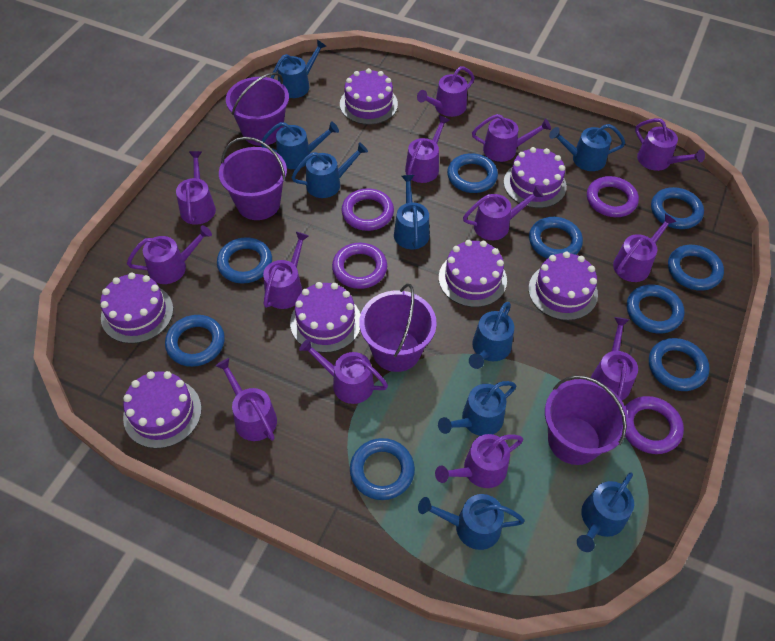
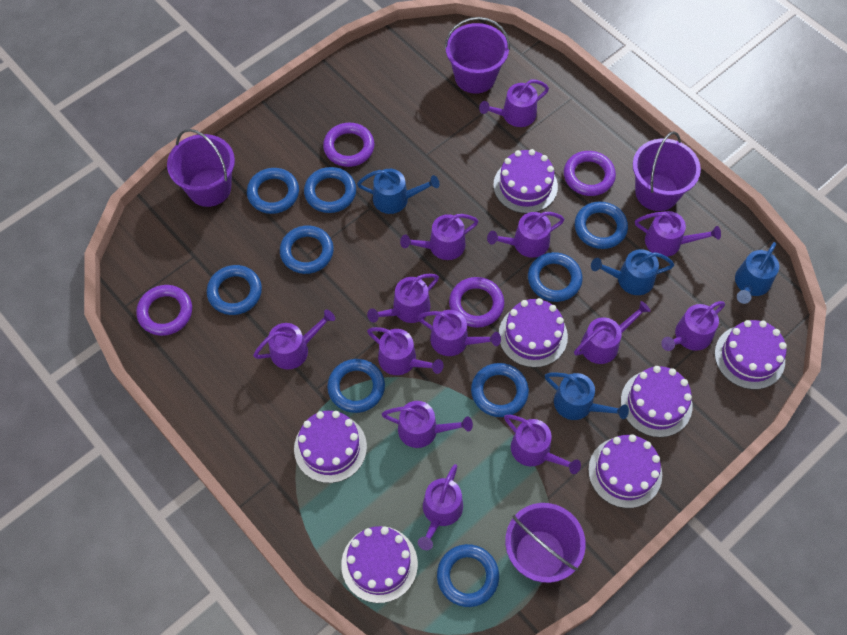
blue watering can: 9 -> 4

